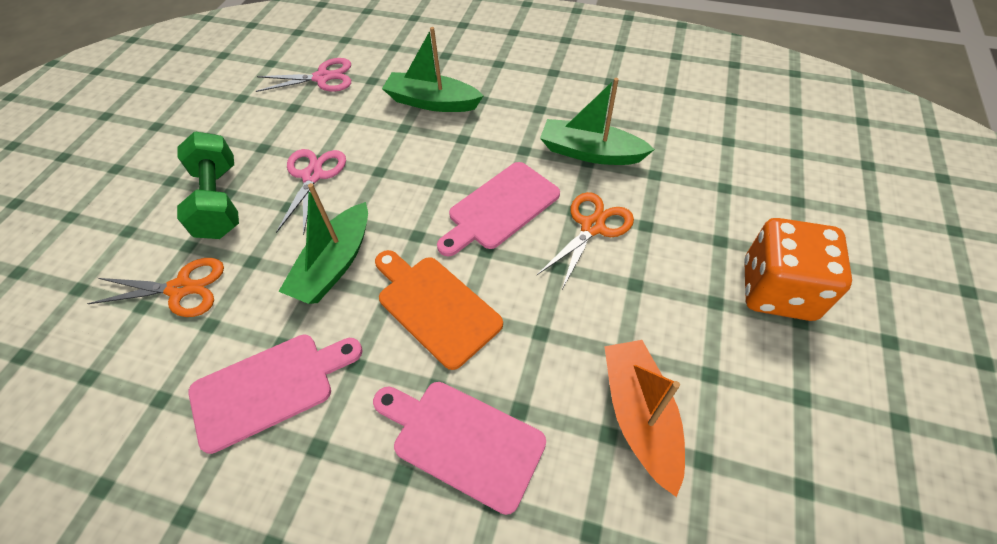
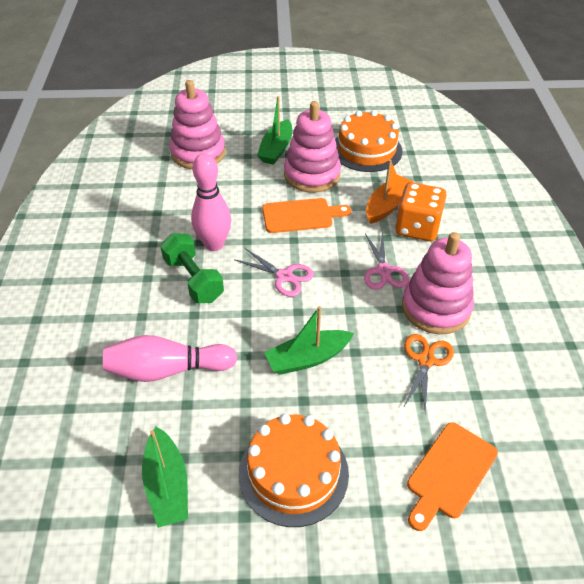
orange cake: 0 -> 2
orange cutting board: 1 -> 2
orange scissors: 2 -> 1
pink bowling pin: 0 -> 2
pink cutting board: 3 -> 0
pink stacking toy: 0 -> 3

